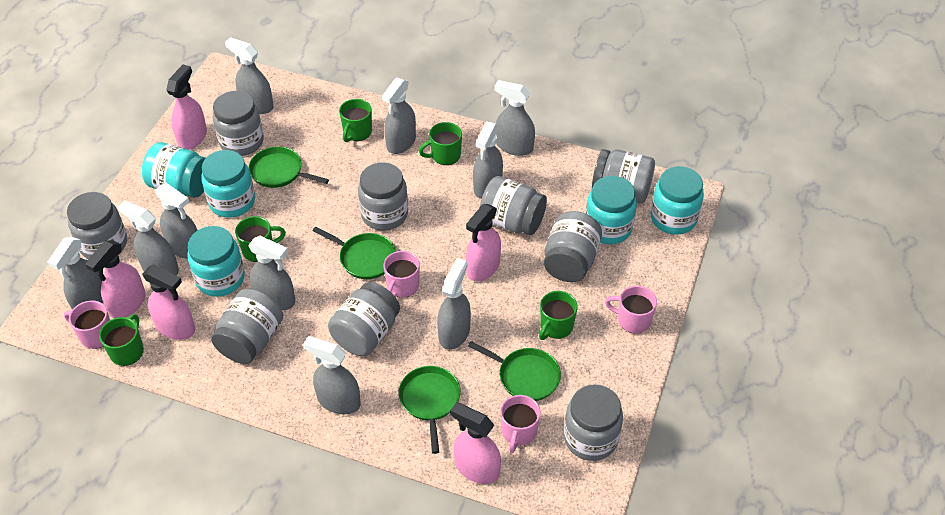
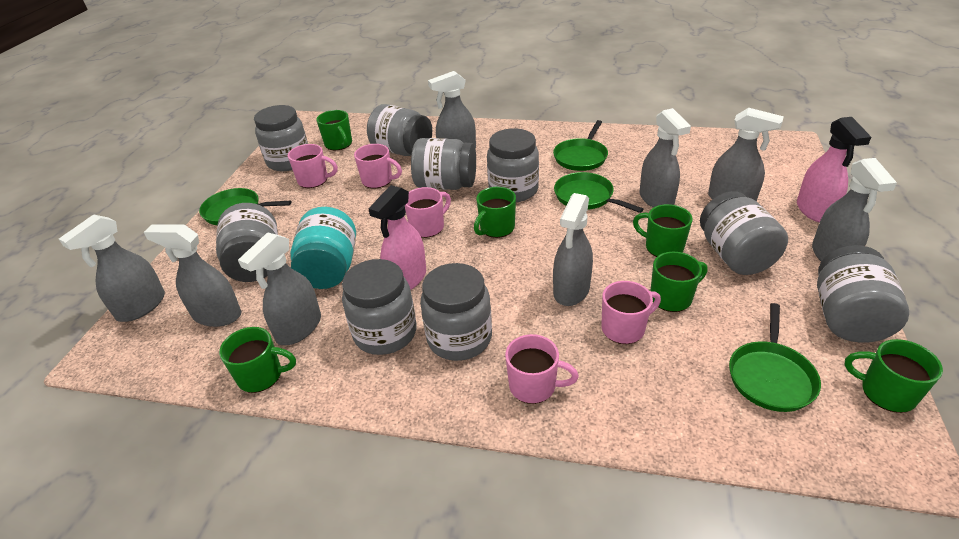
green mug: 5 -> 6
grey spray bottle: 10 -> 8
pink mug: 4 -> 5
pink spray bottle: 5 -> 2
turquoise jar: 5 -> 1

